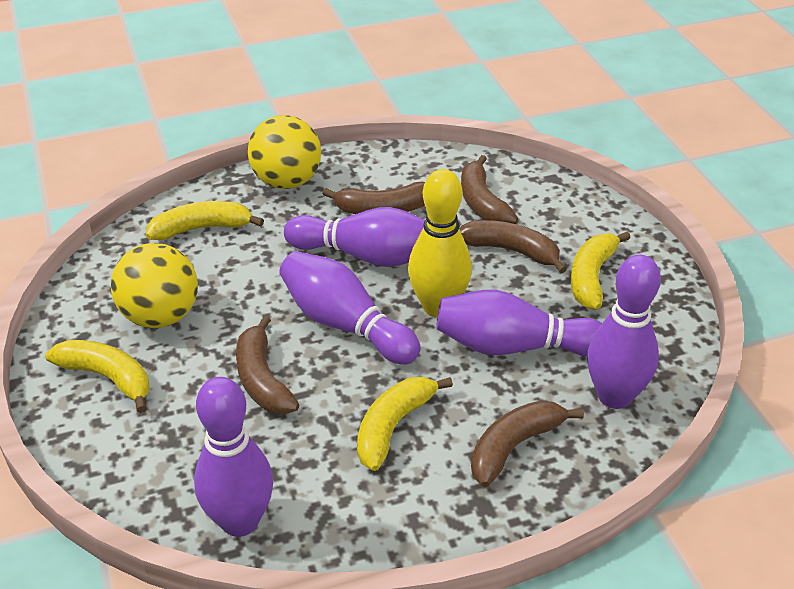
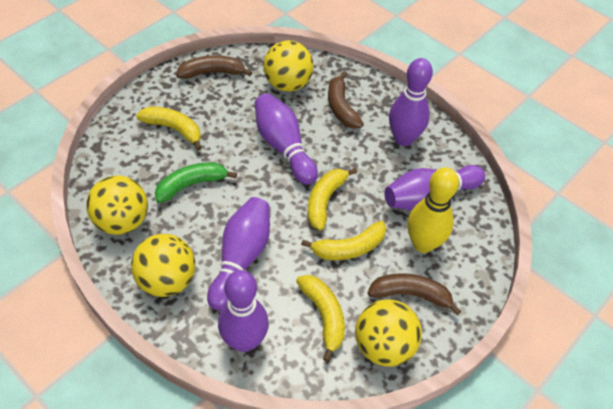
brown banana: 5 -> 3
green banana: 0 -> 1
yellow ball: 2 -> 4

